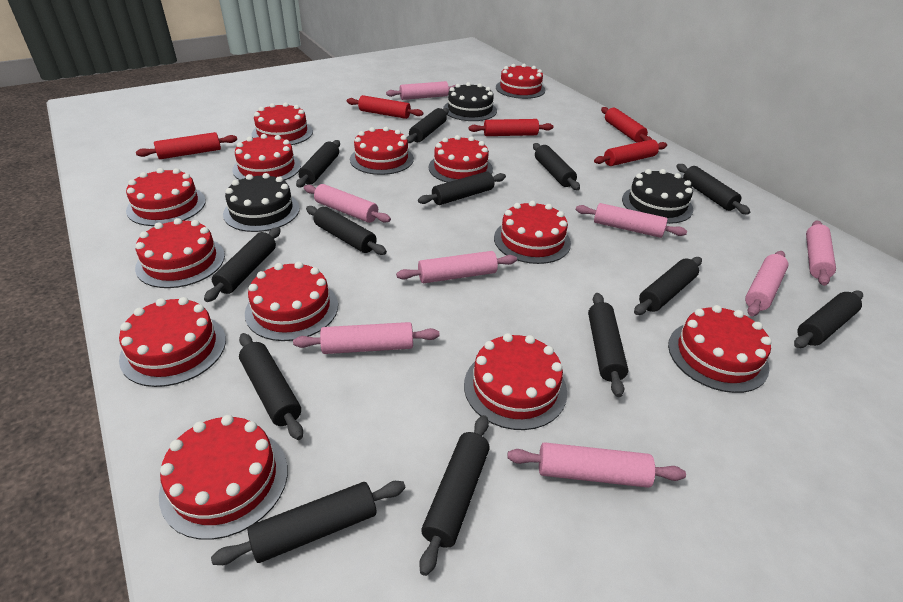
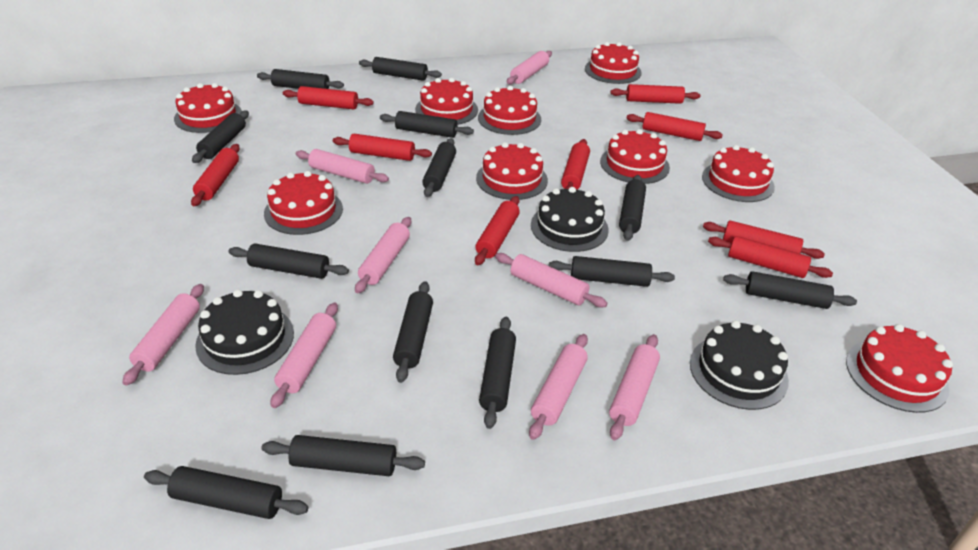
red cake: 13 -> 9
red rolling pin: 5 -> 9

